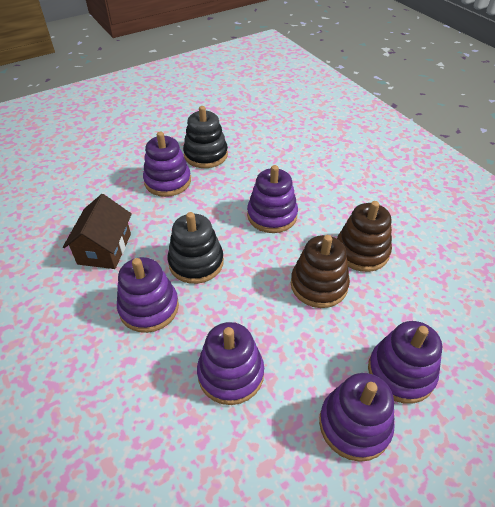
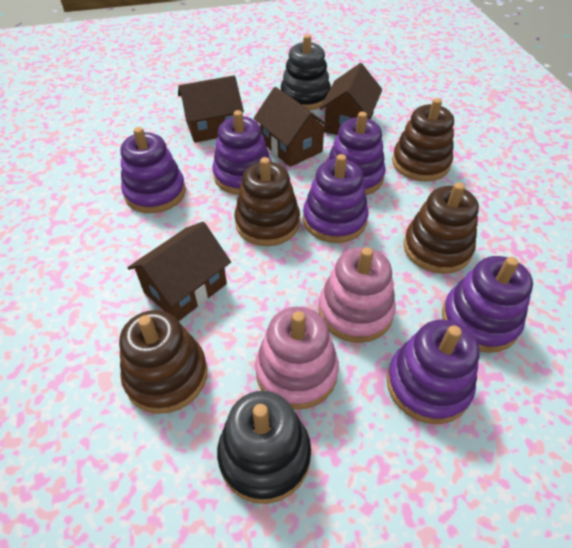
brown house: 1 -> 4
brown stacking toy: 2 -> 4
pink stacking toy: 0 -> 2

